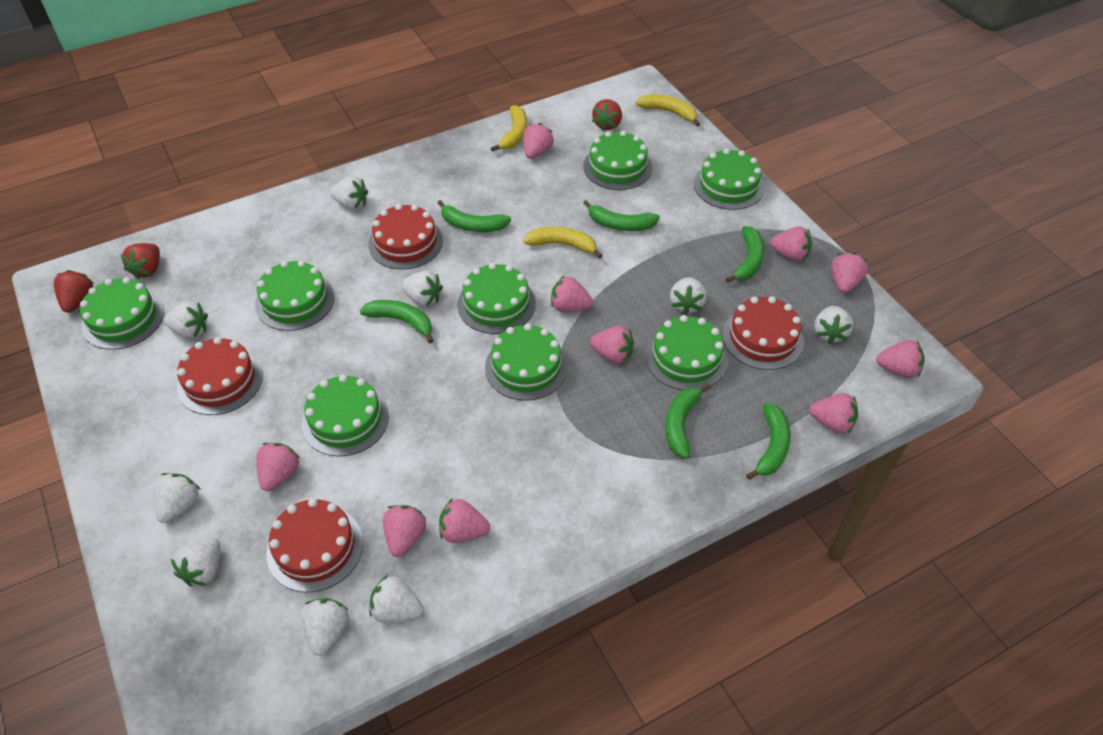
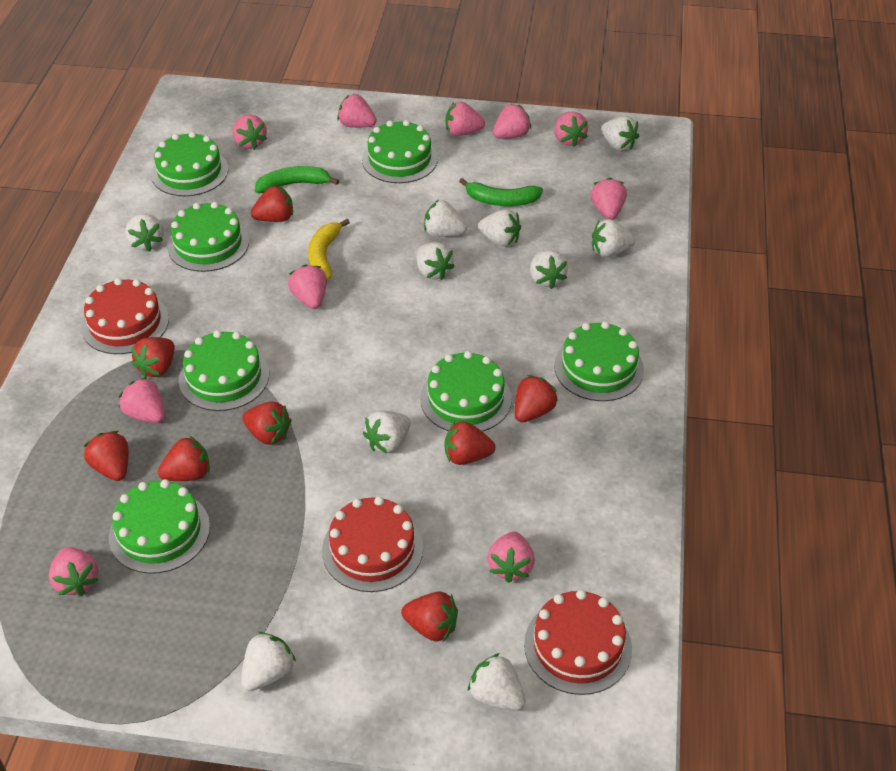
green banana: 6 -> 2
green cake: 8 -> 7
red cake: 4 -> 3
red strawberry: 3 -> 8
white strawberry: 9 -> 10
yellow banana: 3 -> 1

